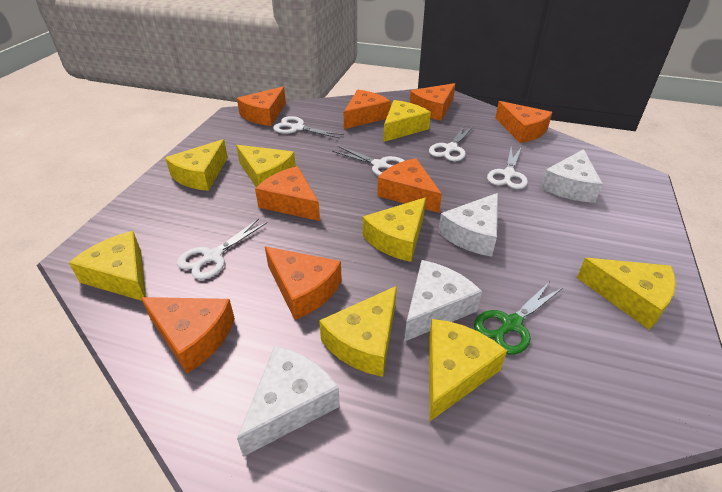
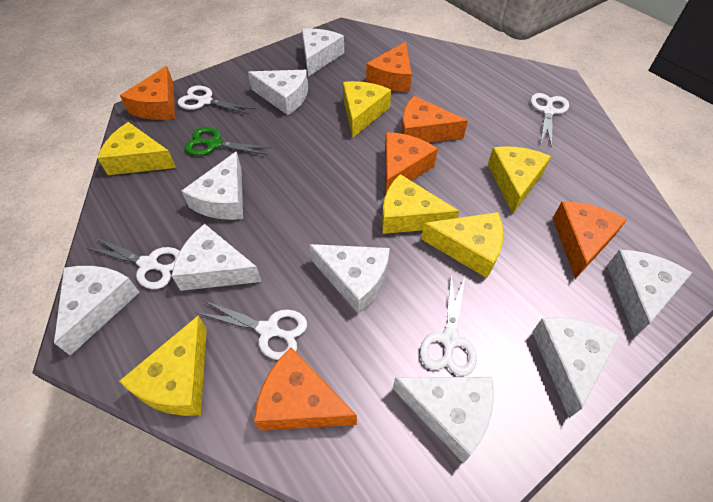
orange cheese: 8 -> 6
white cheese: 4 -> 9
yellow cheese: 8 -> 6

